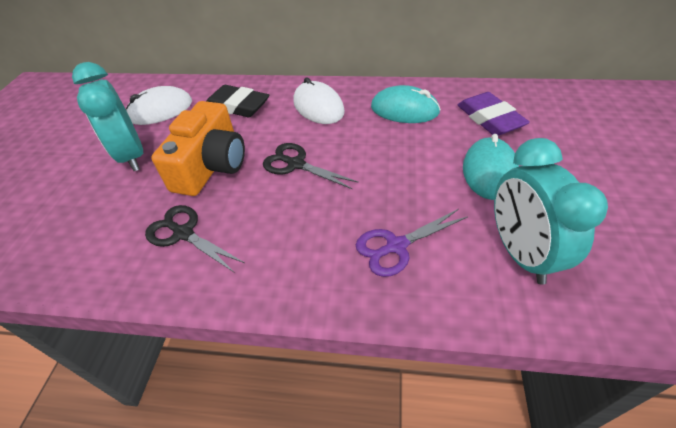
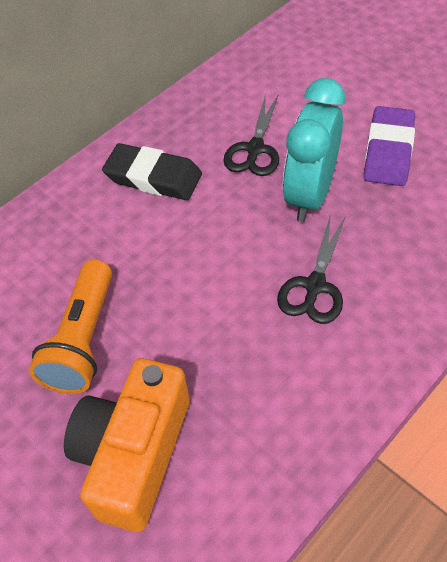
orange flashlight: 0 -> 1
purple scissors: 1 -> 0
turquoise clock: 2 -> 1
turquoise mouse: 2 -> 0
white mouse: 2 -> 0

